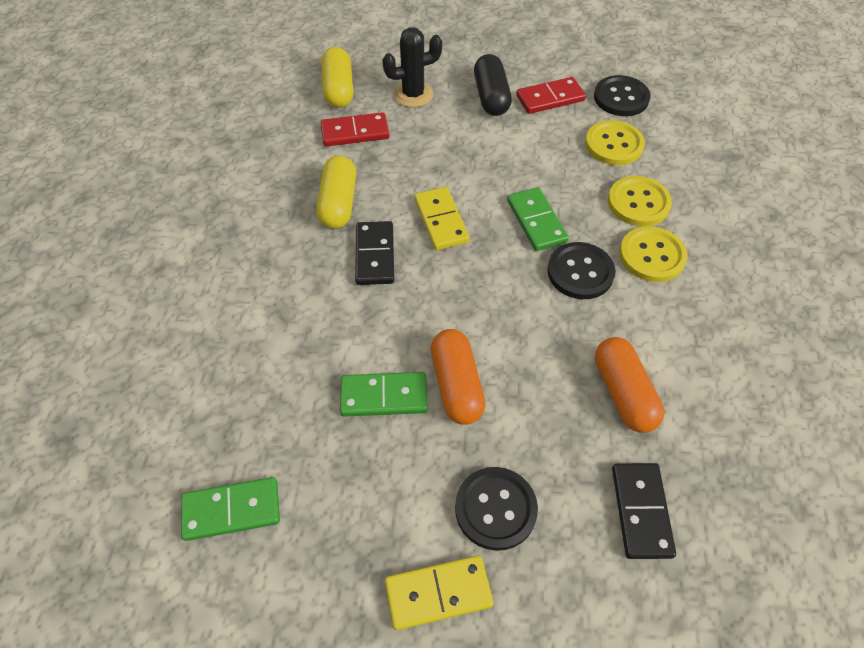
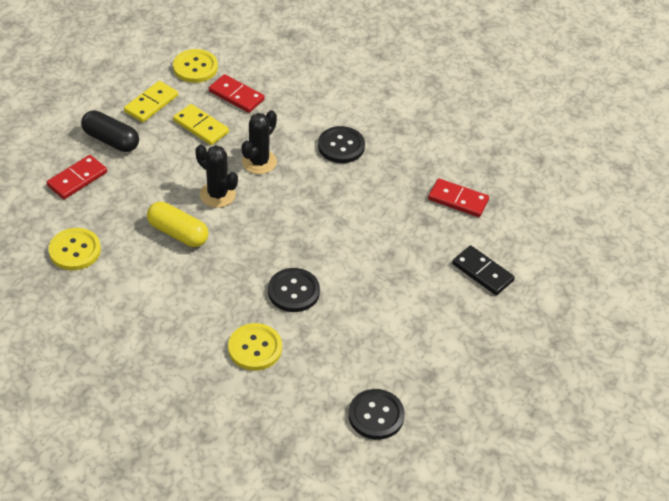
black cactus: 1 -> 2
black domino: 2 -> 1
green domino: 3 -> 0
orange capsule: 2 -> 0
red domino: 2 -> 3
yellow capsule: 2 -> 1

